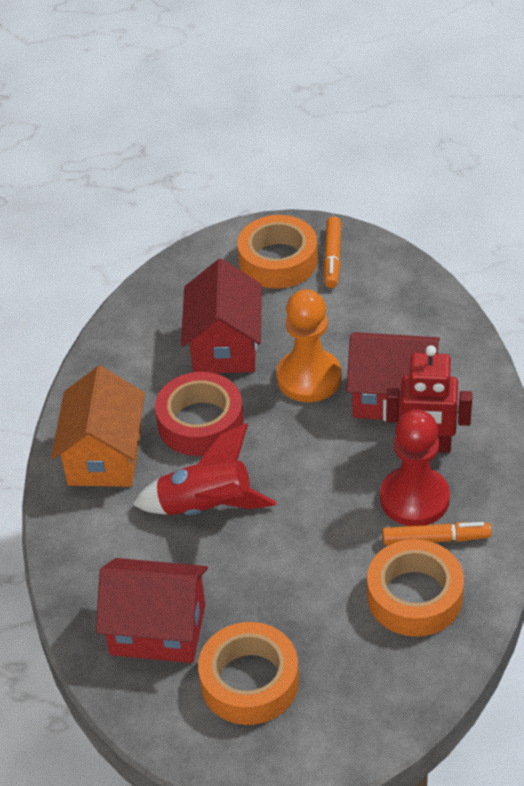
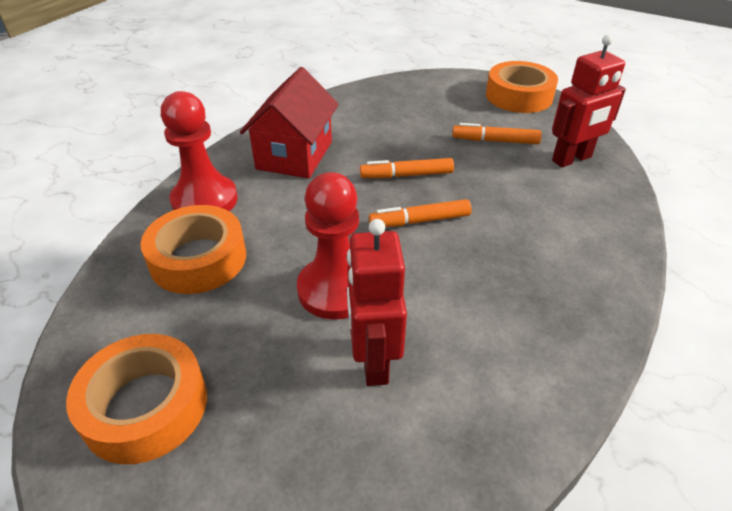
orange house: 1 -> 0
orange marker: 2 -> 3
orange pawn: 1 -> 0
red house: 3 -> 1
red pawn: 1 -> 2
red robot: 1 -> 2
red rocket: 1 -> 0
red tape: 1 -> 0

